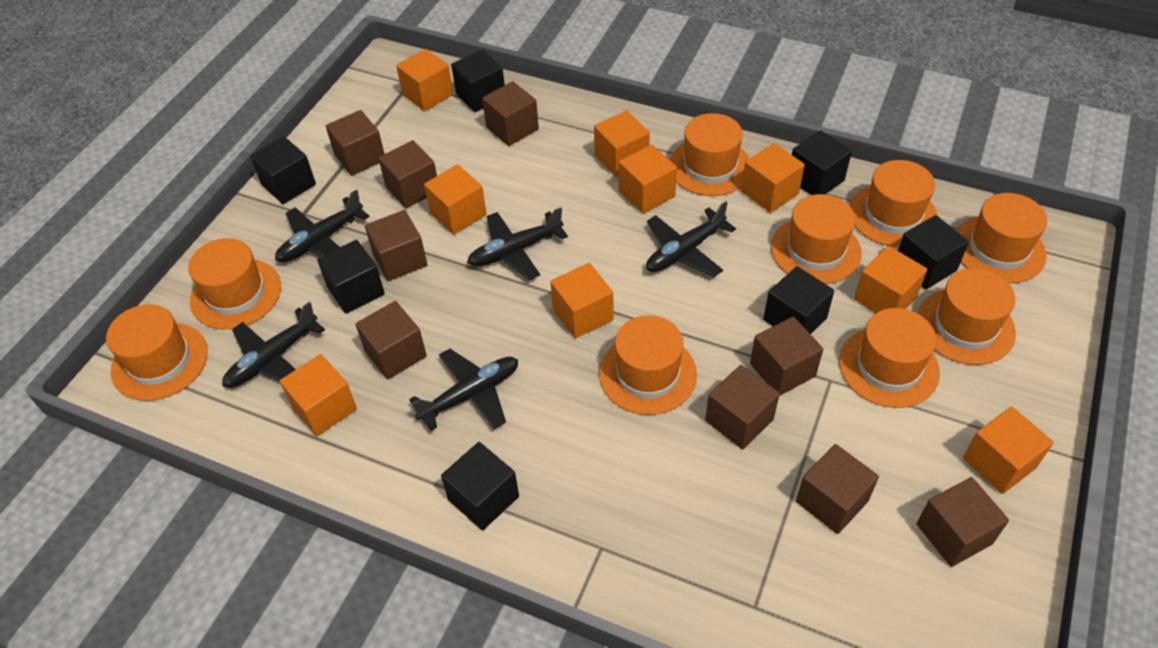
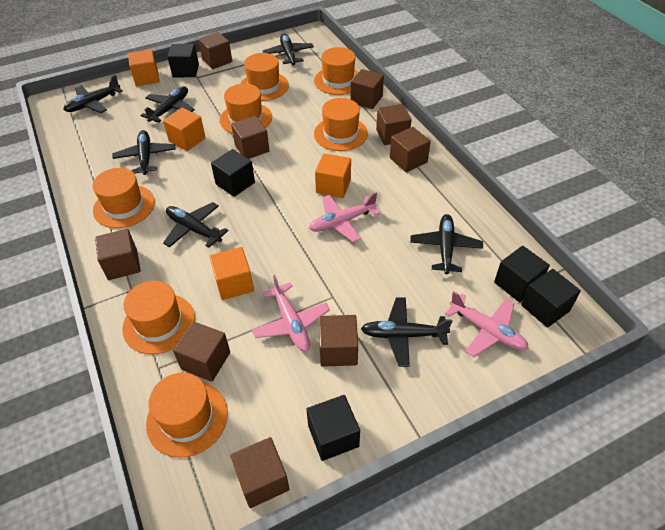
black cube: 7 -> 5
black plane: 5 -> 7
orange cube: 9 -> 4
orange hat: 9 -> 7
pink plane: 0 -> 3

